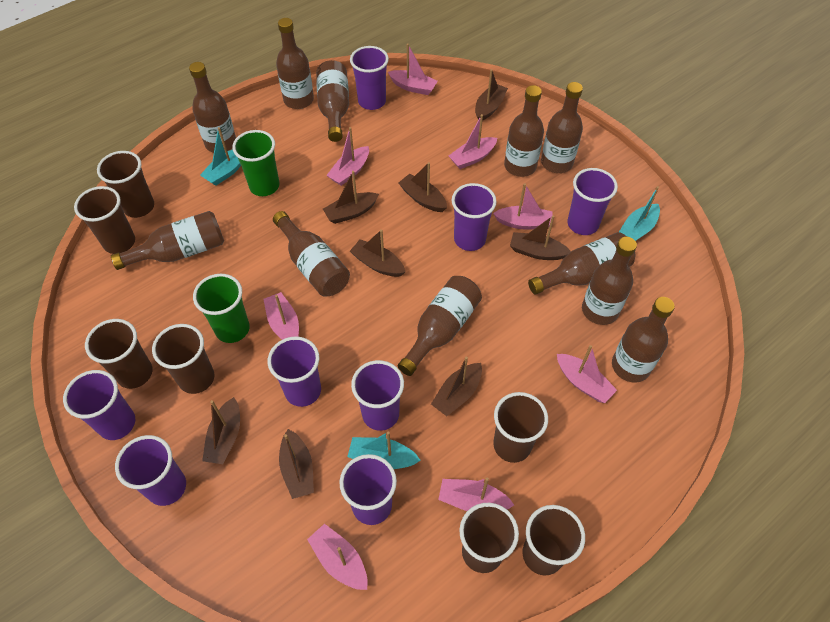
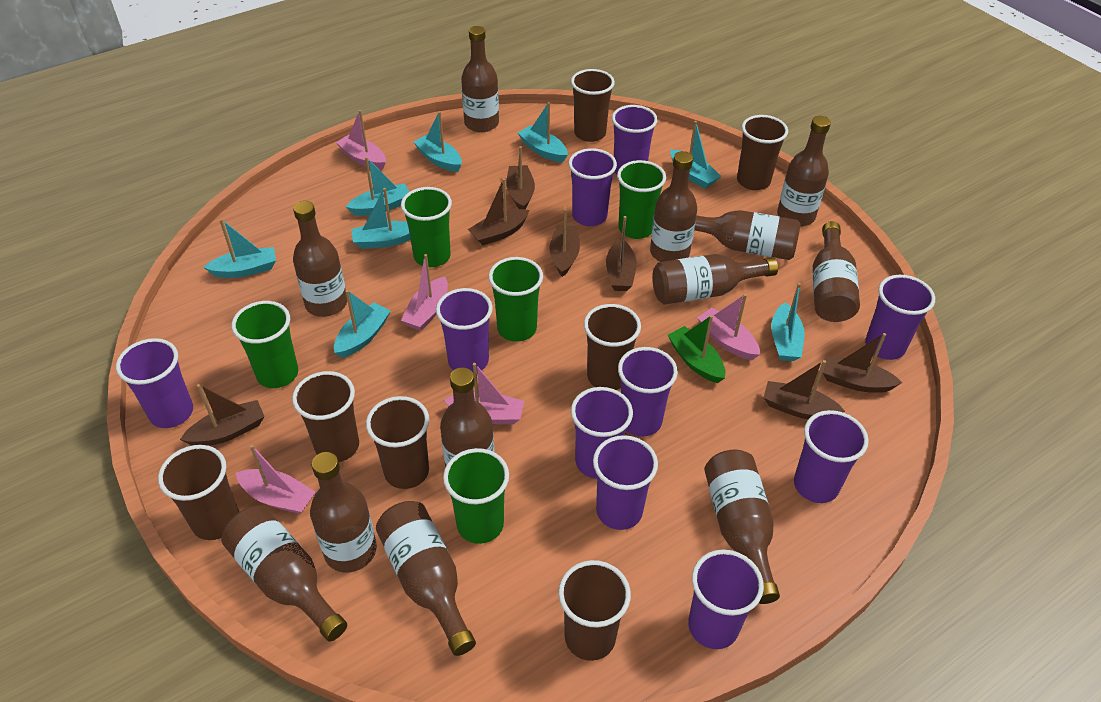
brown boat: 8 -> 7
brown bottle: 11 -> 12
green boat: 0 -> 1
green cup: 2 -> 5
pink boat: 8 -> 5
purple cup: 8 -> 10
turquoise boat: 3 -> 8

